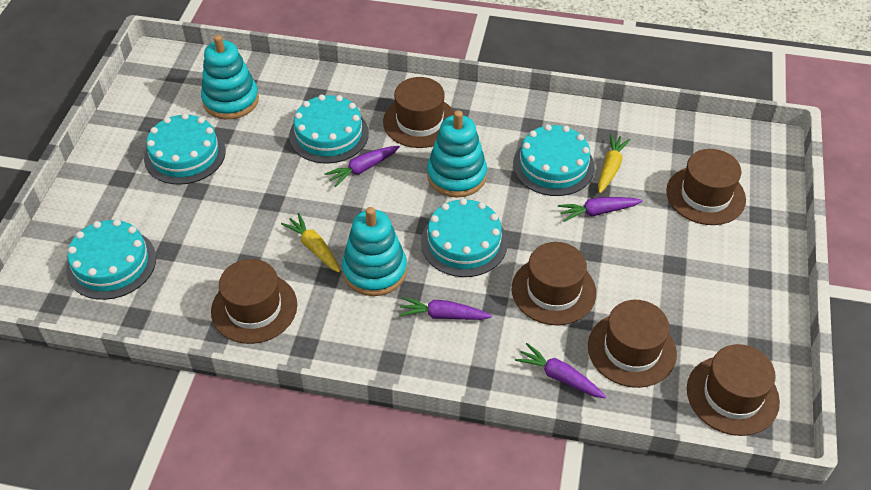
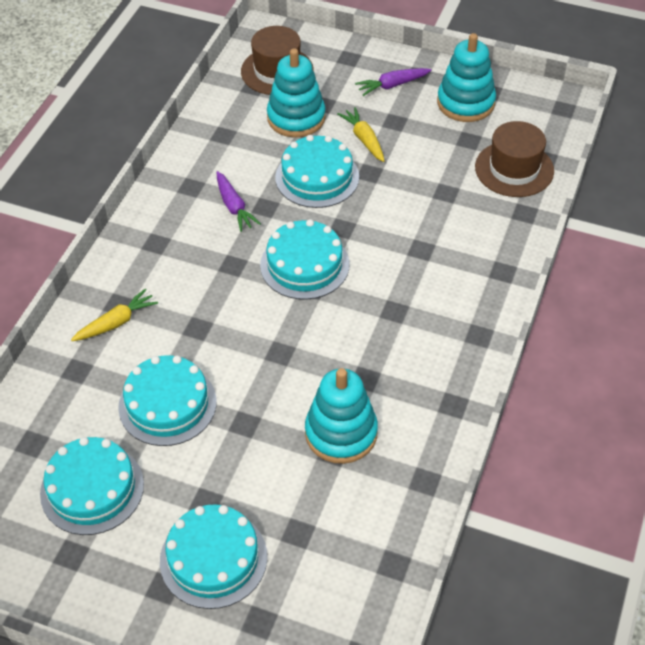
brown hat: 6 -> 2
purple carrot: 4 -> 2

